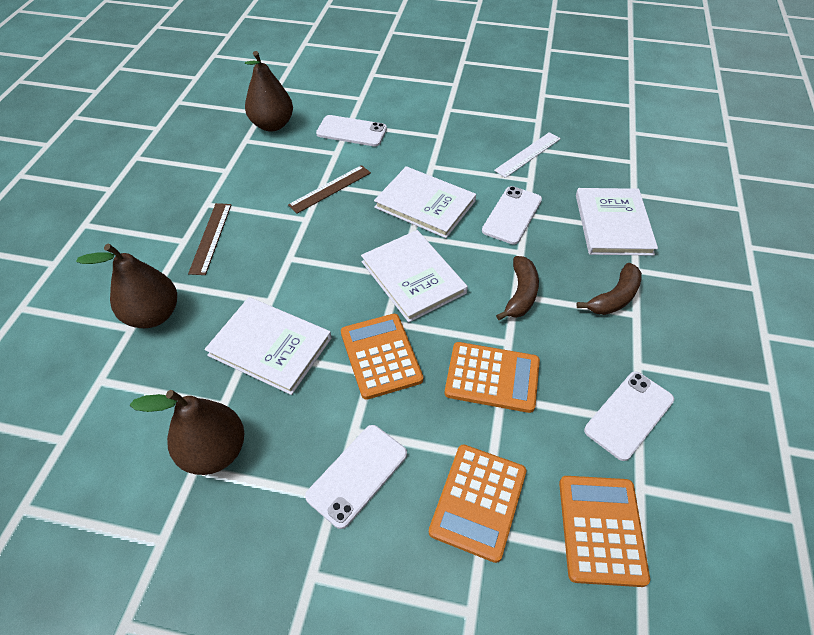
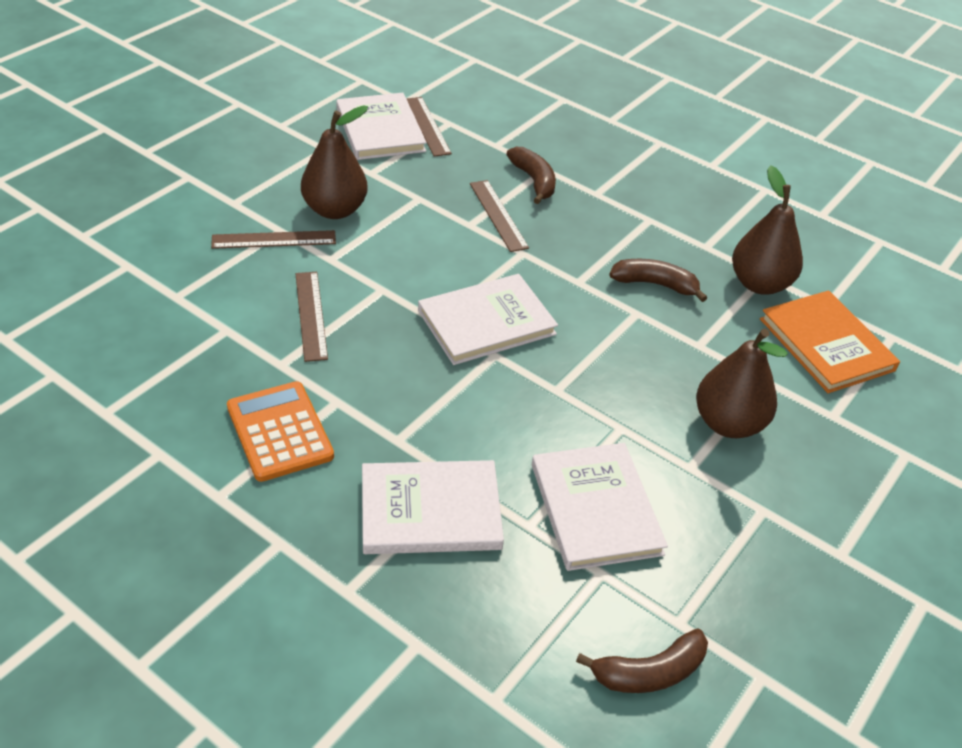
brown banana: 2 -> 3
brown ruler: 2 -> 4
orange book: 0 -> 1
orange calculator: 4 -> 1
white phone: 4 -> 0
white ruler: 1 -> 0

